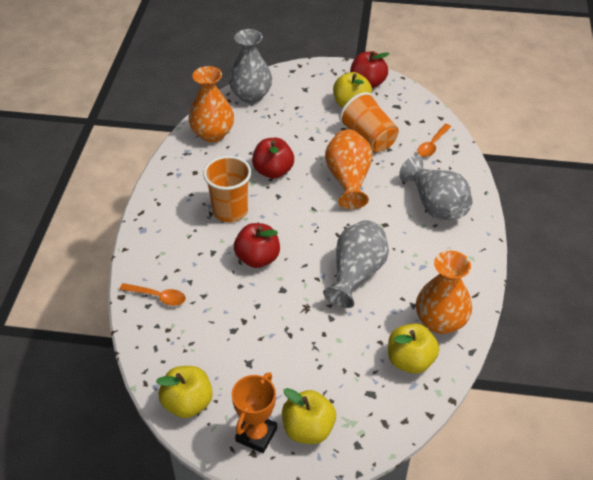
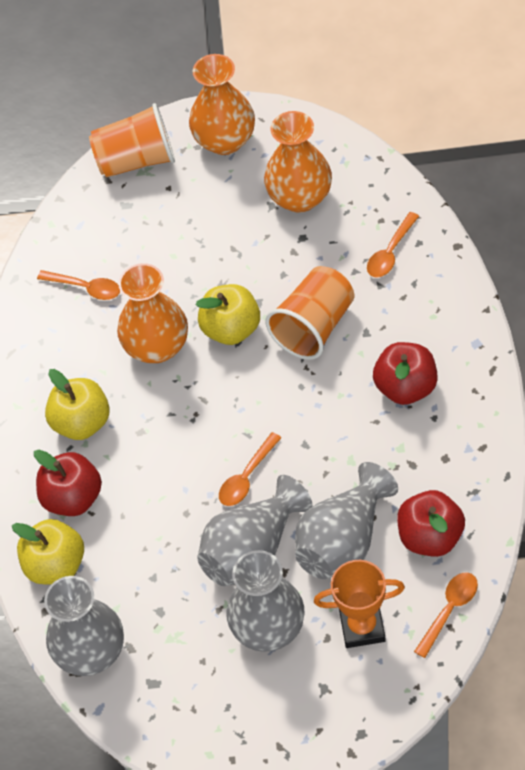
grey vase: 3 -> 4
orange spoon: 2 -> 4
yellow apple: 4 -> 3

